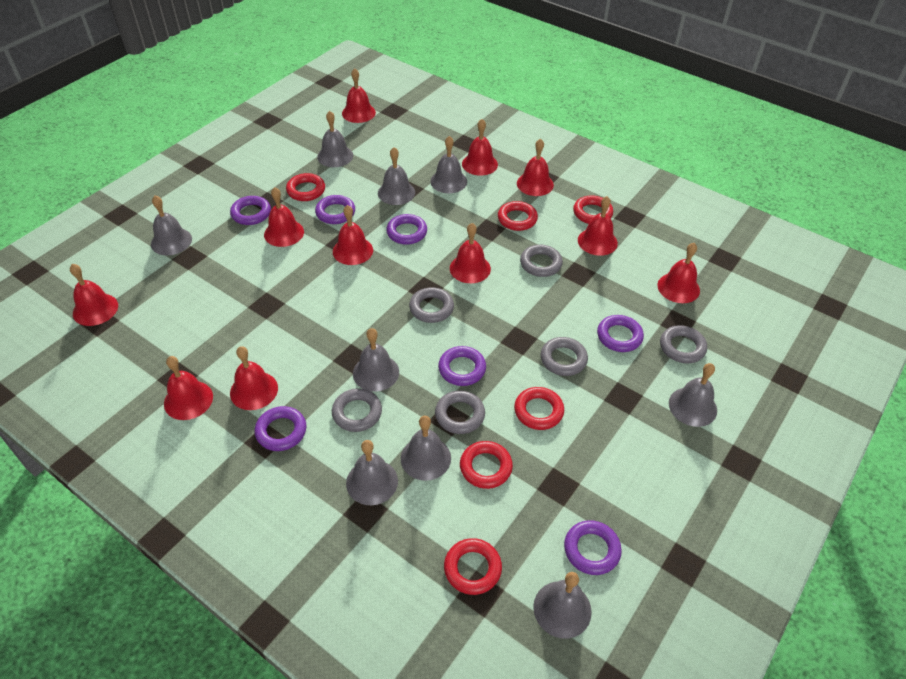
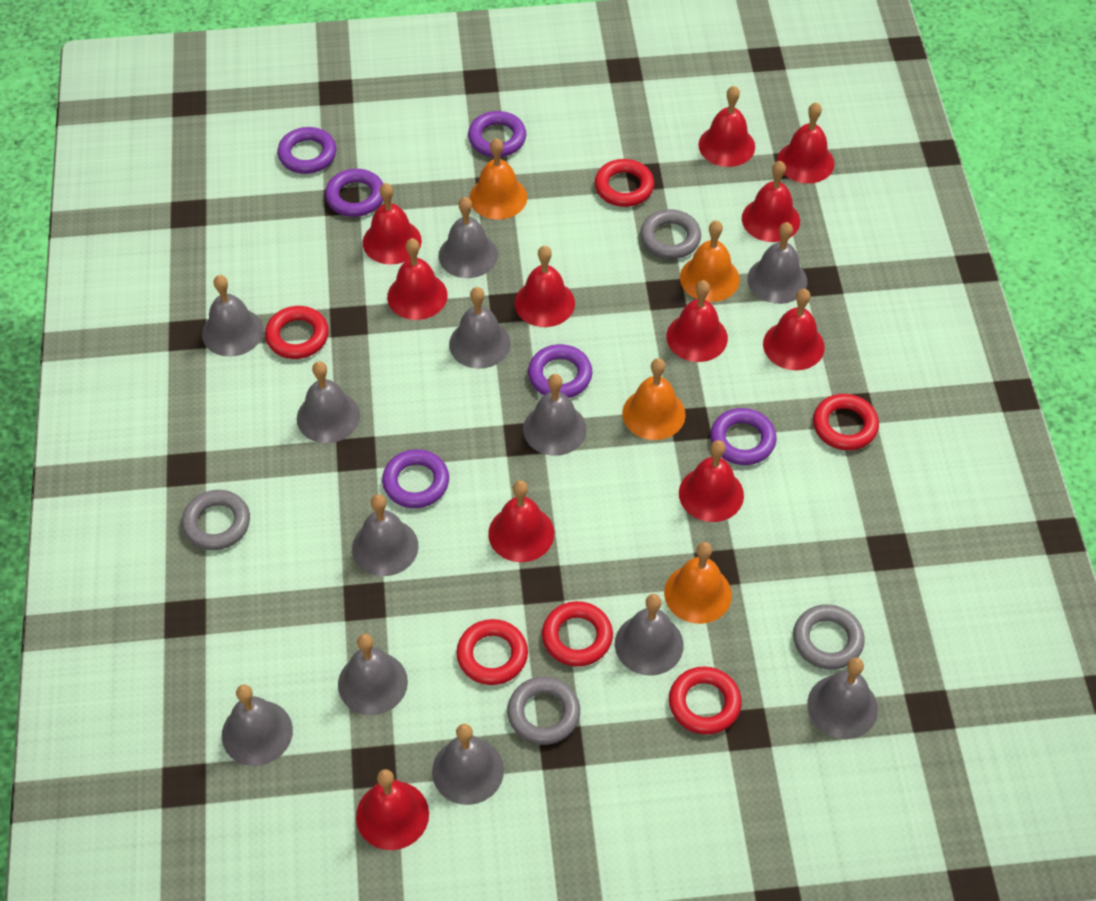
grey bell: 9 -> 12
grey ring: 6 -> 4
orange bell: 0 -> 4
purple ring: 7 -> 6

